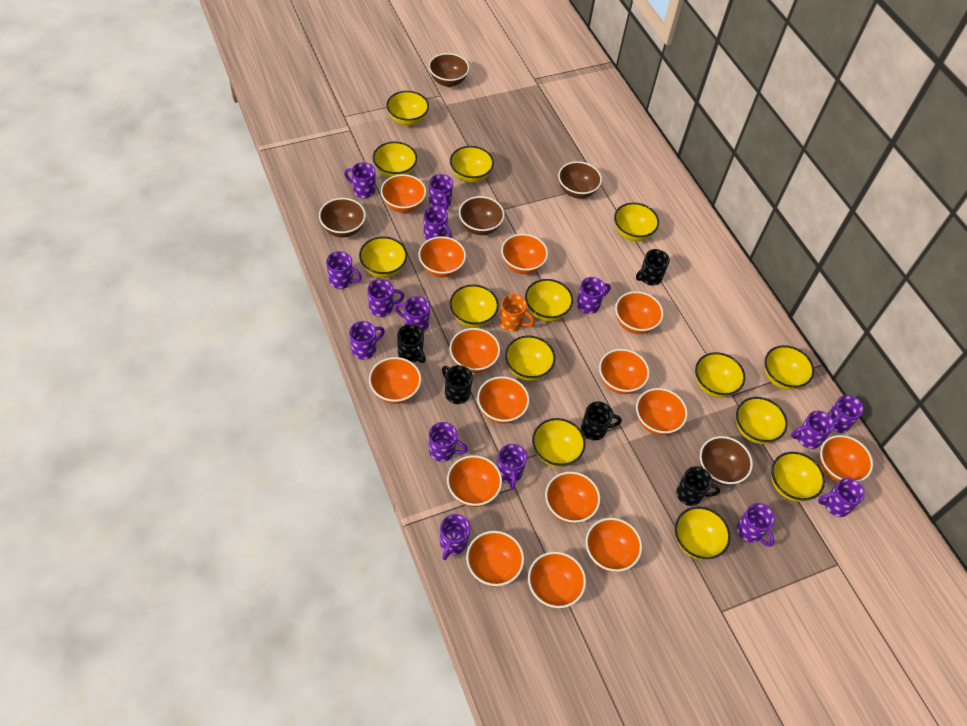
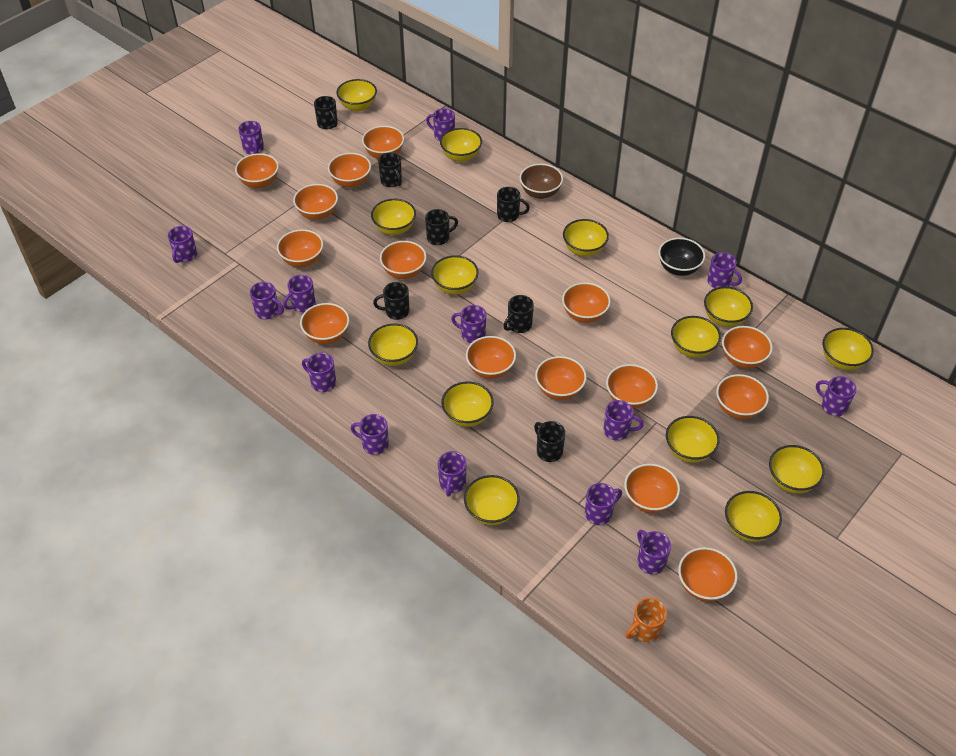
black bowl: 0 -> 1
black mug: 5 -> 7
brown bowl: 5 -> 1
purple mug: 15 -> 14

